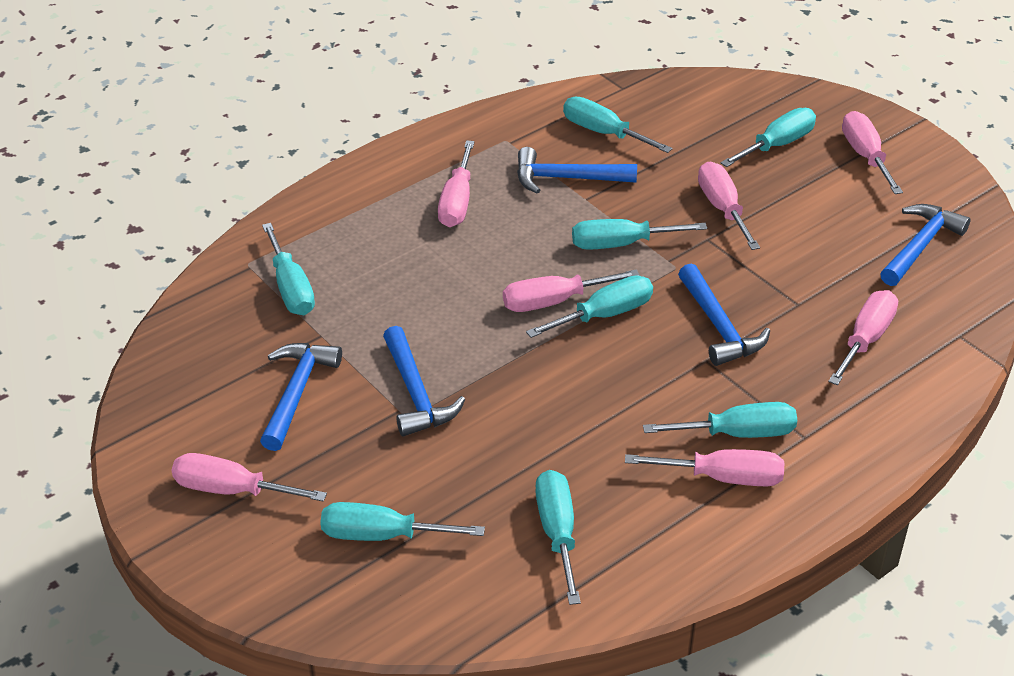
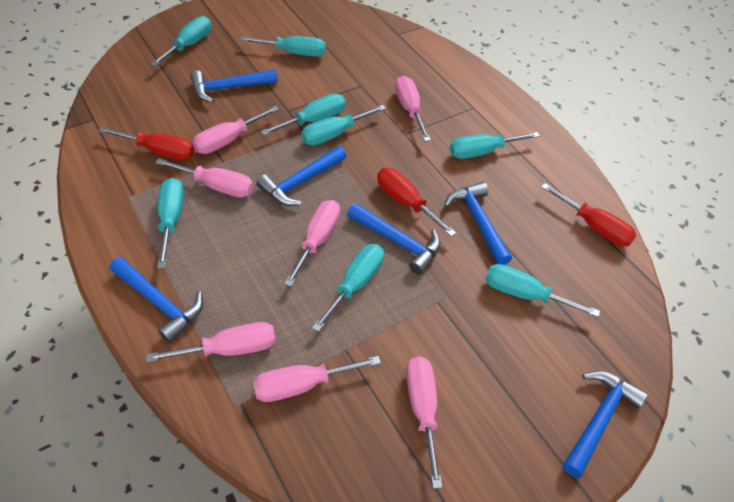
blue hammer: 5 -> 6
red screwdriver: 0 -> 3

